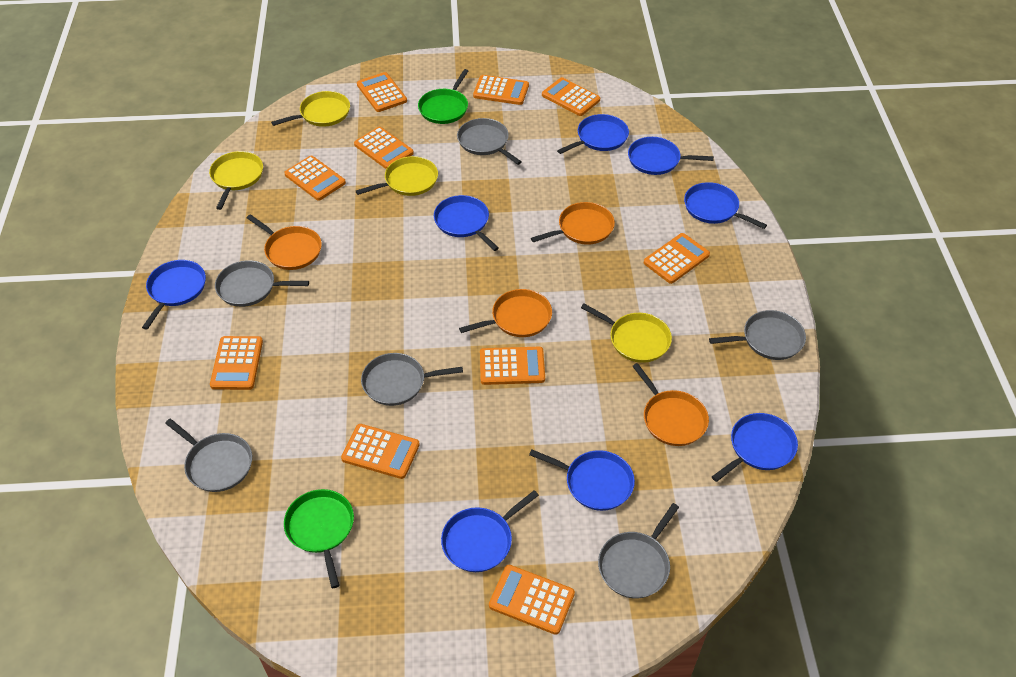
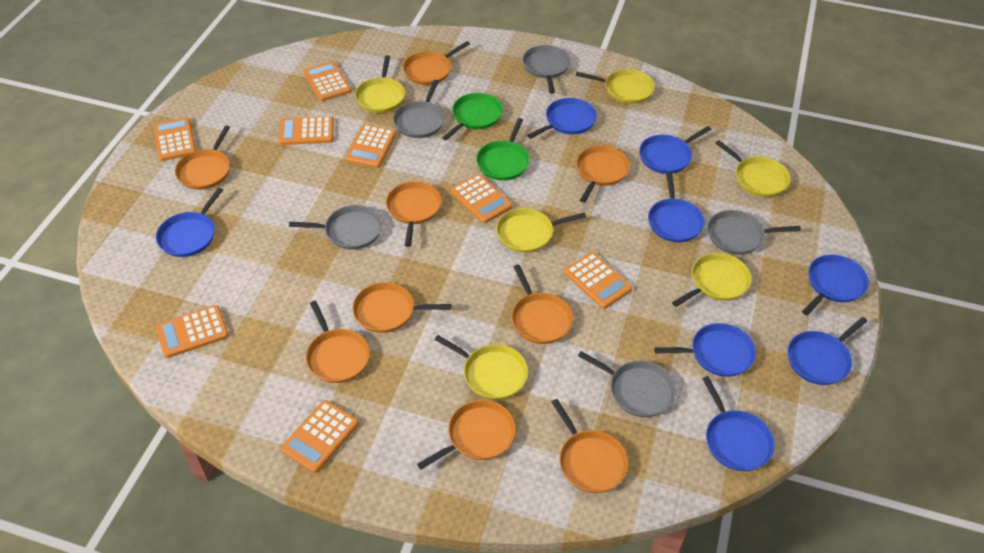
grey pan: 6 -> 5
orange calculator: 10 -> 8
orange pan: 4 -> 9
yellow pan: 4 -> 6

